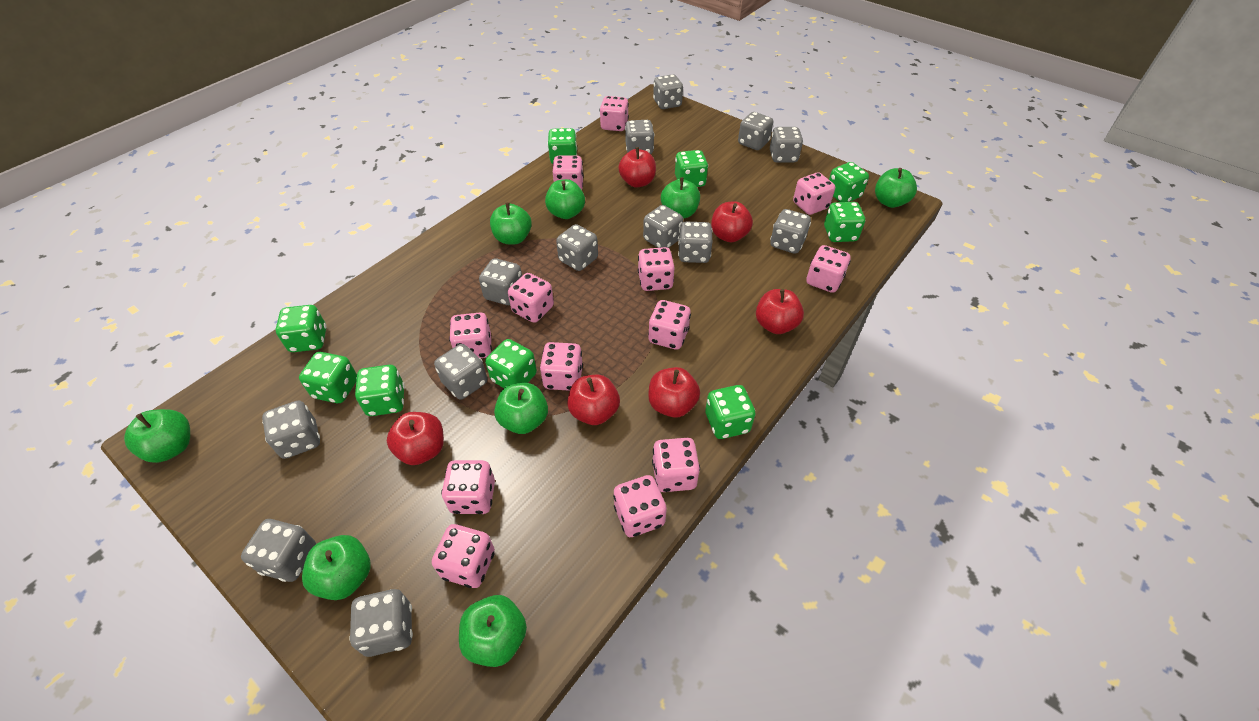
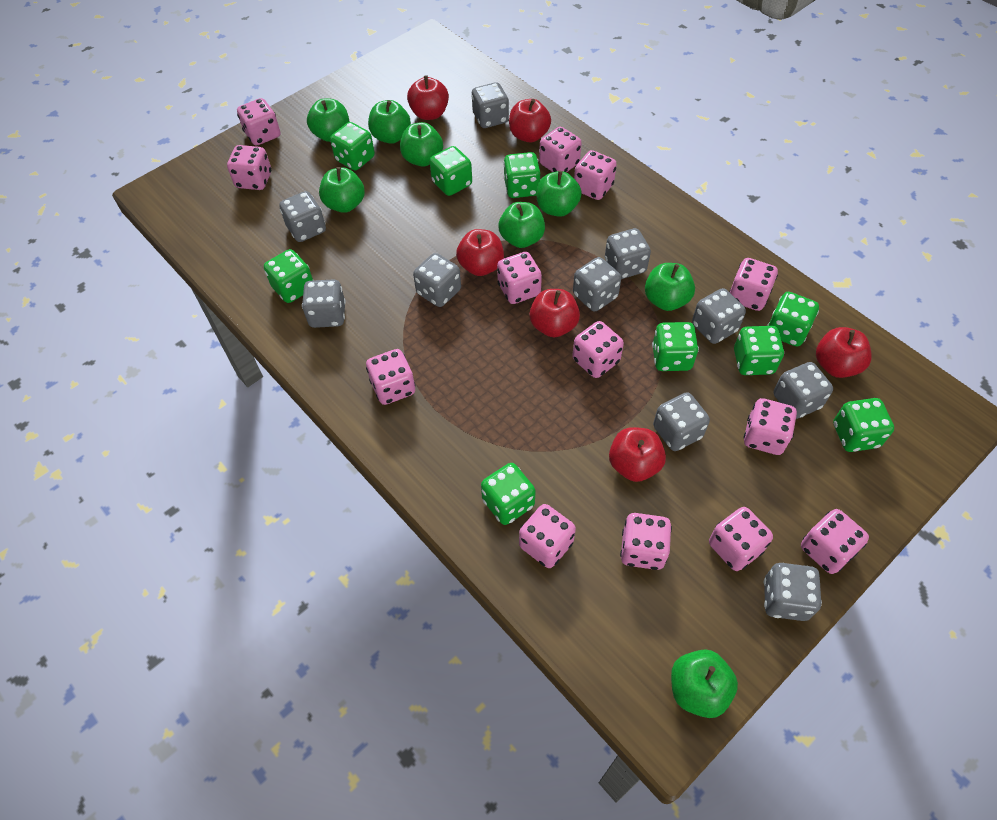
grey dice: 13 -> 10

